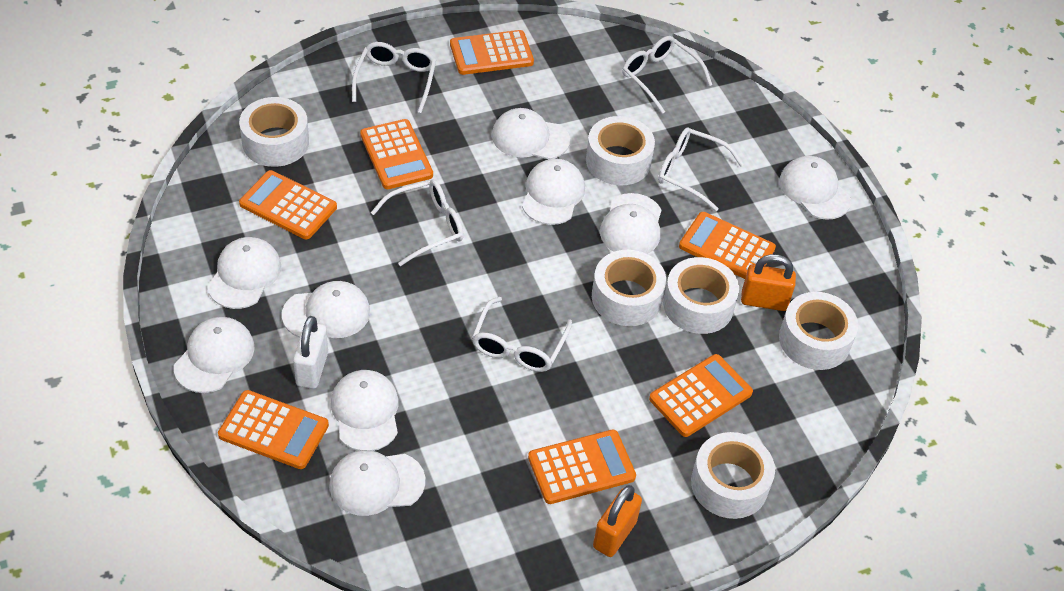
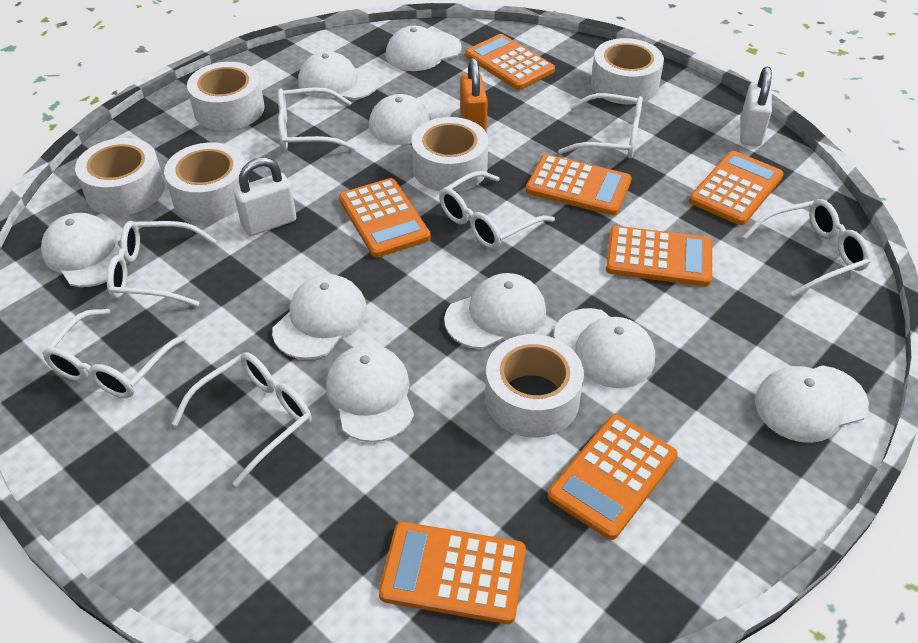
orange padlock: 2 -> 1
white glasses: 5 -> 7
white padlock: 1 -> 2

